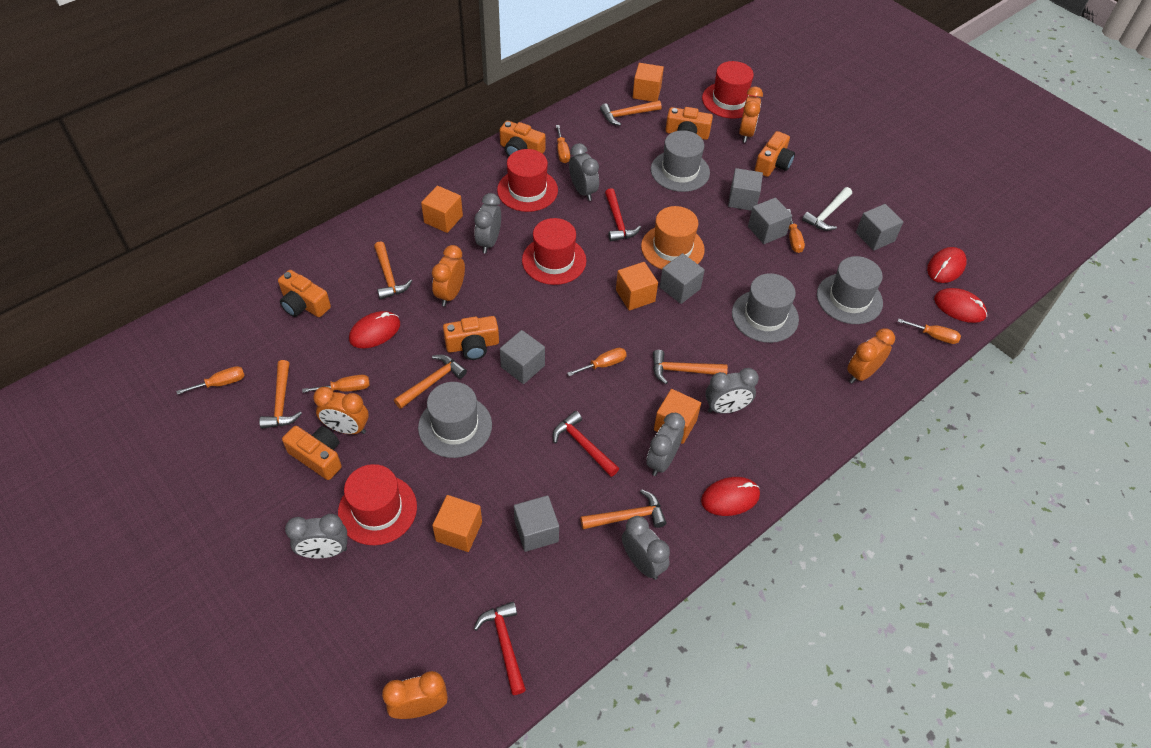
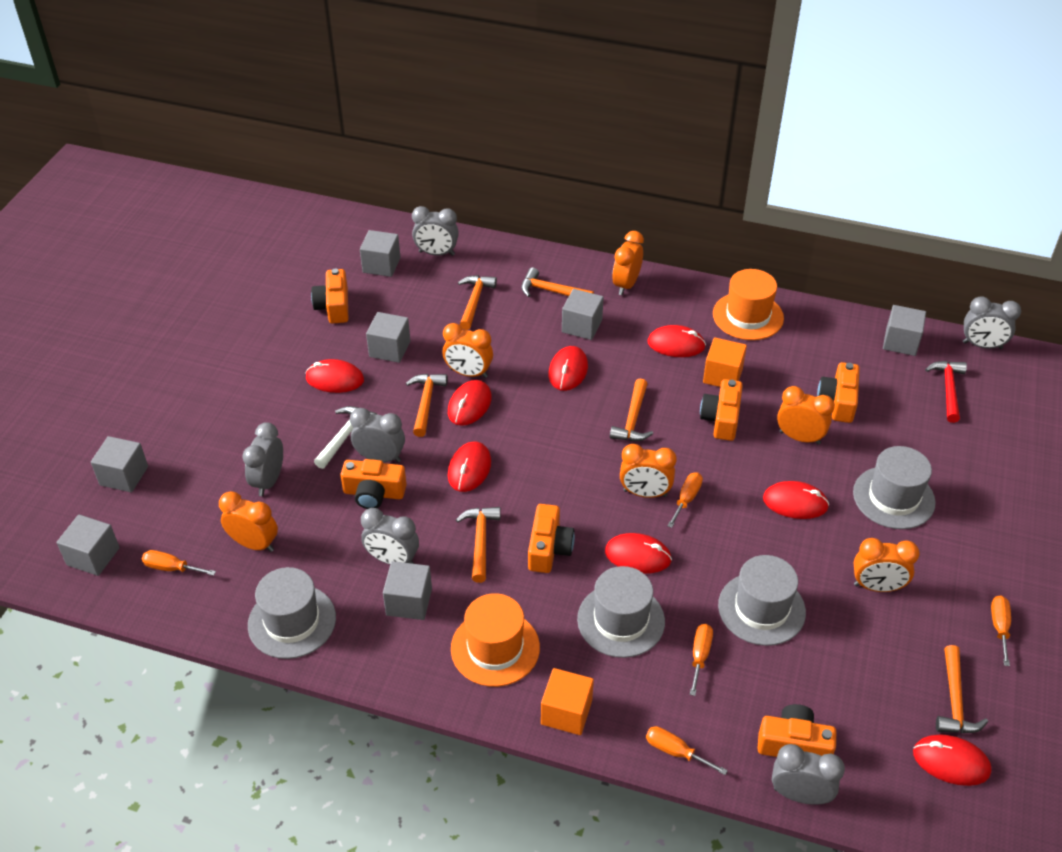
grey cube: 6 -> 7
orange clock: 5 -> 6
orange cube: 5 -> 2
orange hat: 1 -> 2
orange screwdriver: 6 -> 5
red hammer: 3 -> 1
red hat: 4 -> 0
red mouse: 4 -> 8

